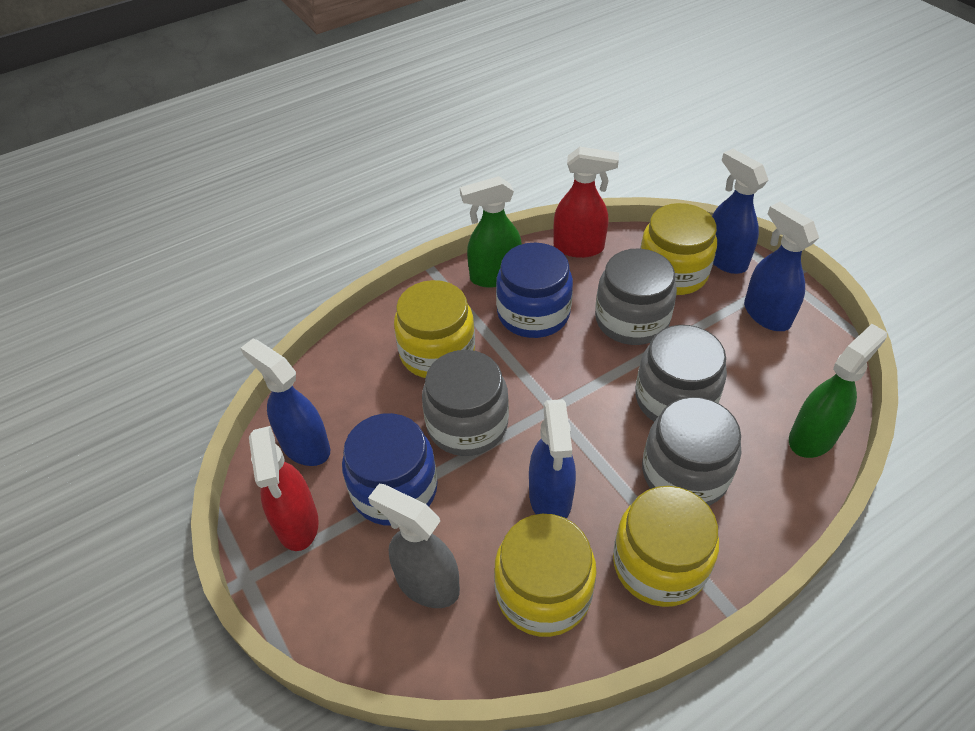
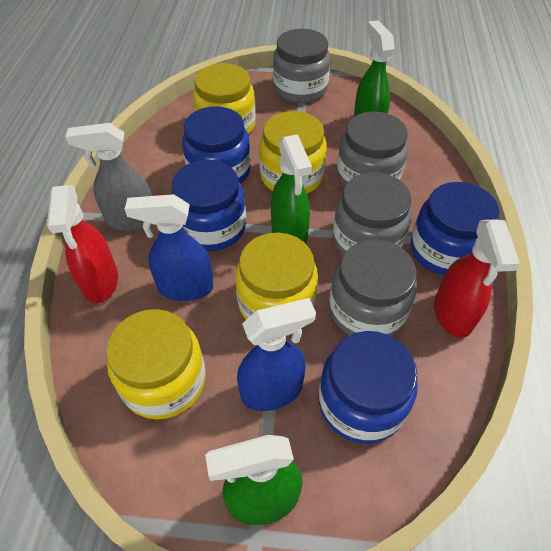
blue jar: 2 -> 4
blue spray bottle: 4 -> 2
green spray bottle: 2 -> 3

